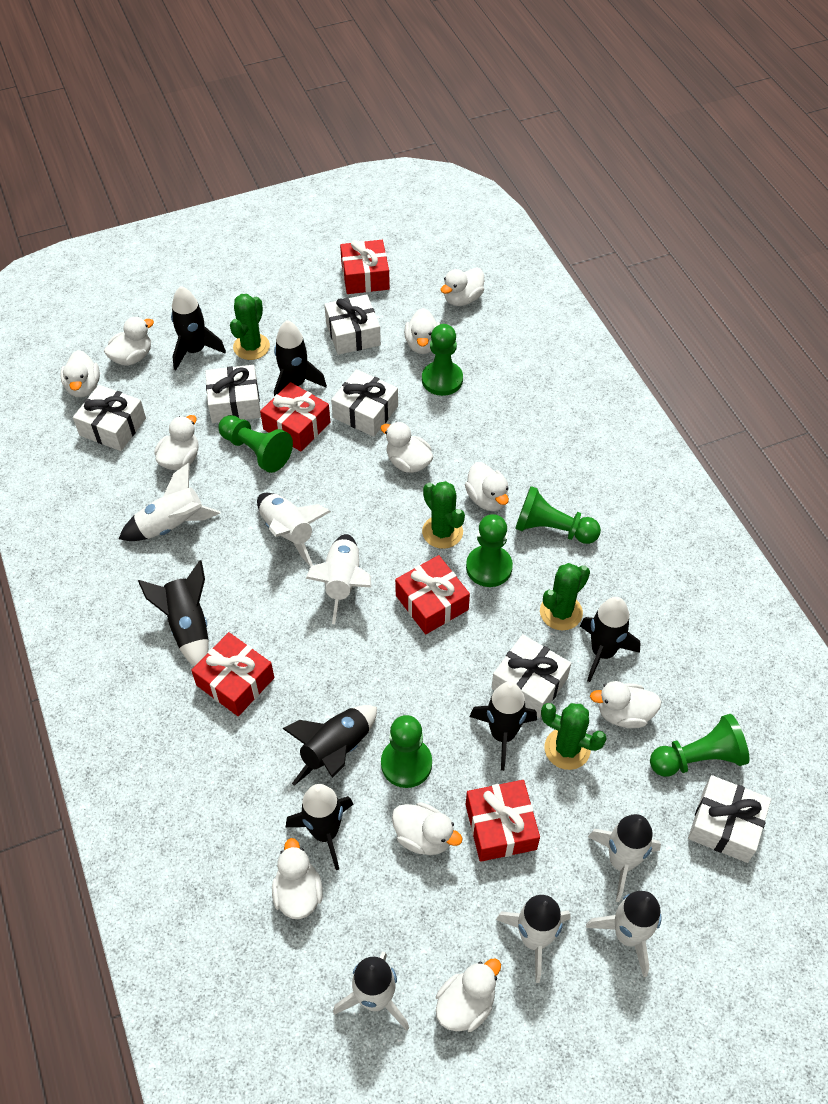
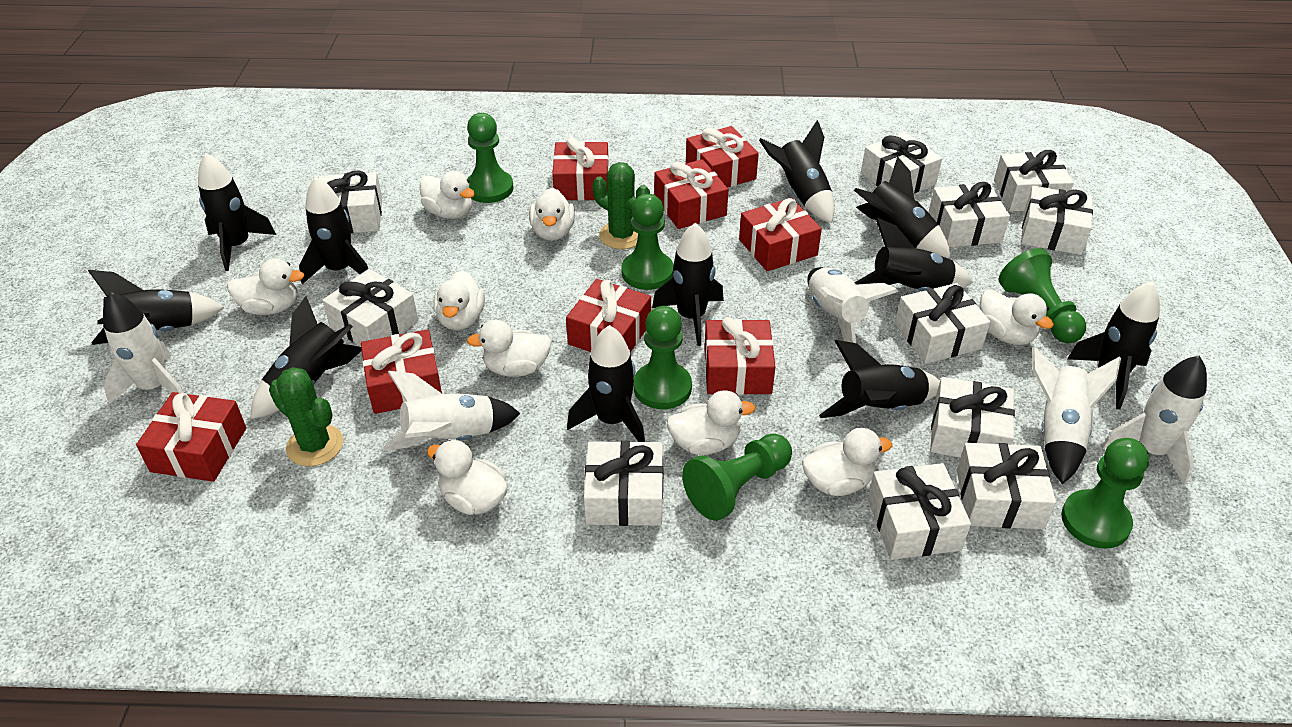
black rocket: 7 -> 11
green cactus: 4 -> 2
red gift: 5 -> 8
white duck: 11 -> 9
white gift: 6 -> 11
white rocket: 7 -> 5

